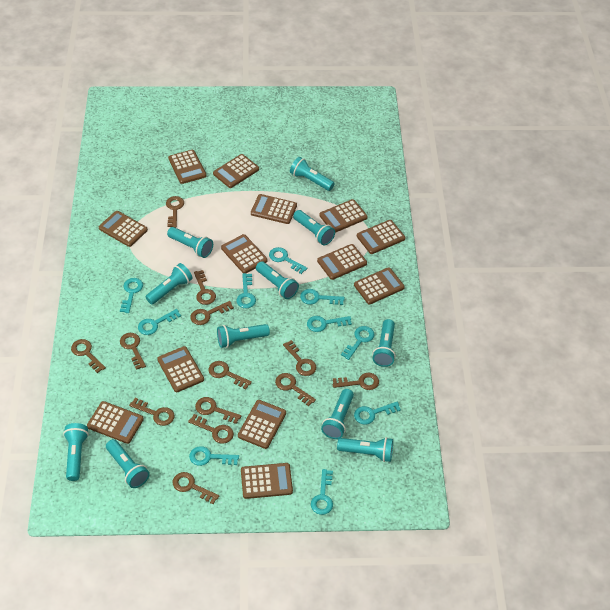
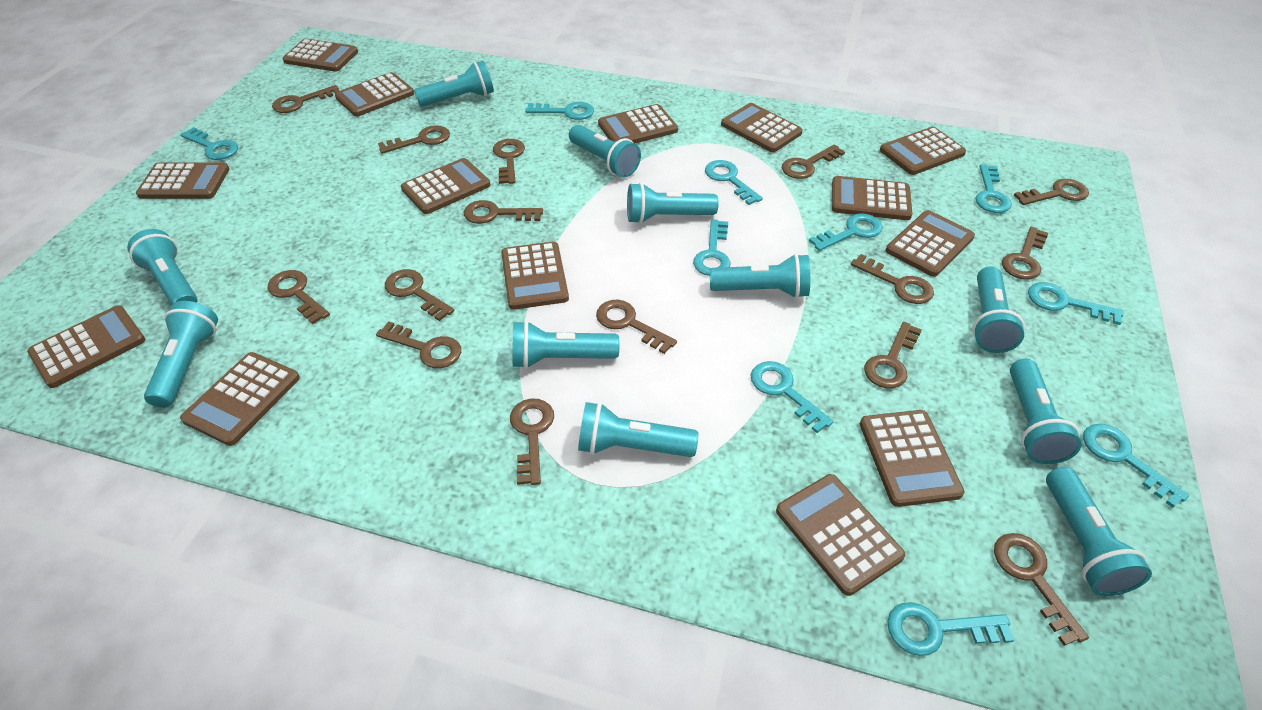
brown calculator: 13 -> 14
brown key: 13 -> 15

